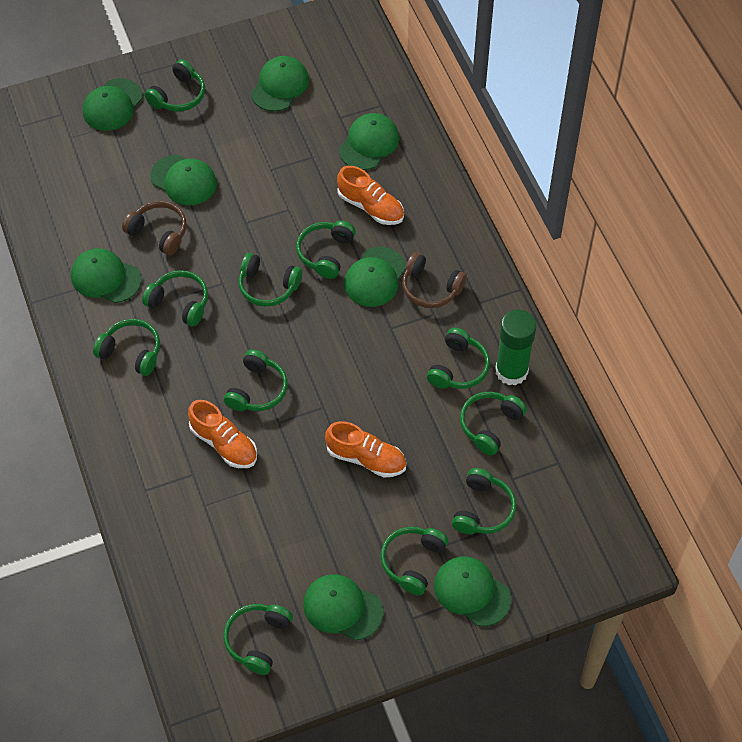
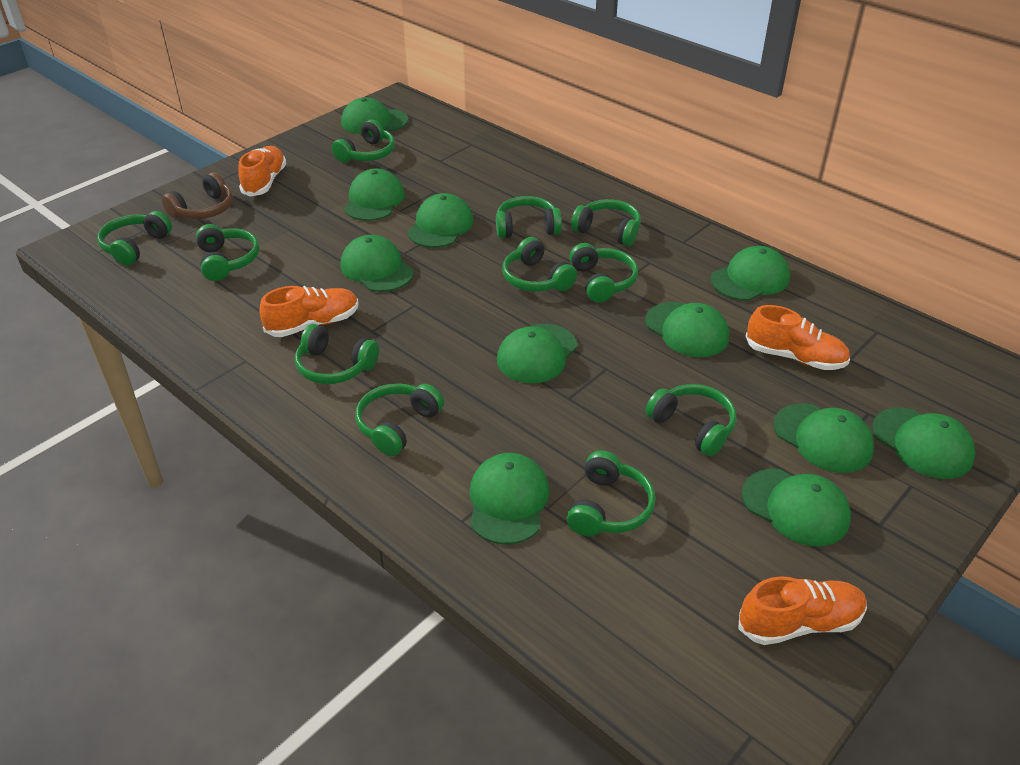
brown headphones: 2 -> 1
green cap: 8 -> 11
green glue stick: 1 -> 0
orange shoe: 3 -> 4

